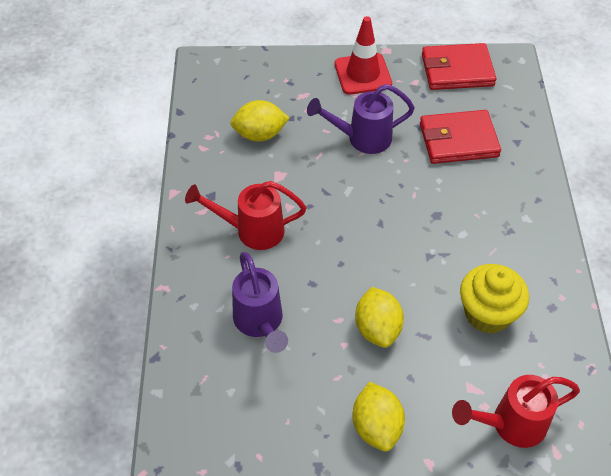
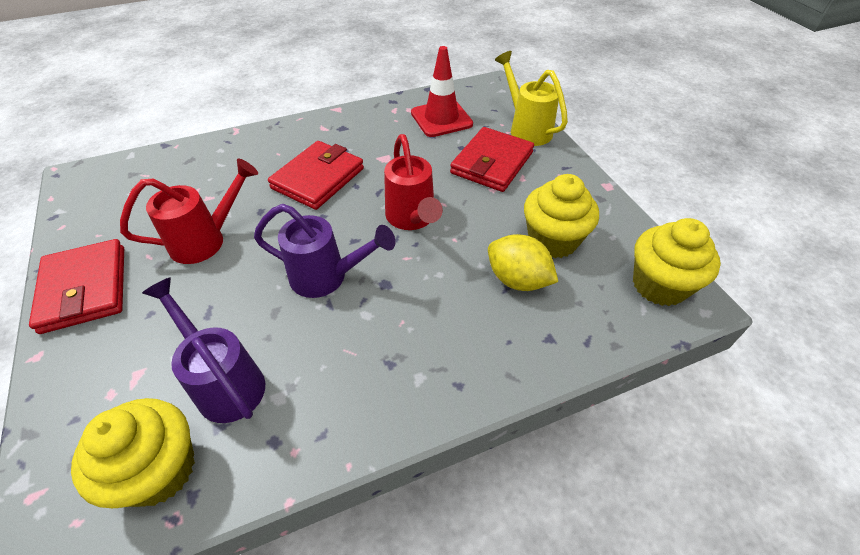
red wallet: 2 -> 3
yellow cupcake: 1 -> 3
yellow lemon: 3 -> 1
yellow watering can: 0 -> 1

